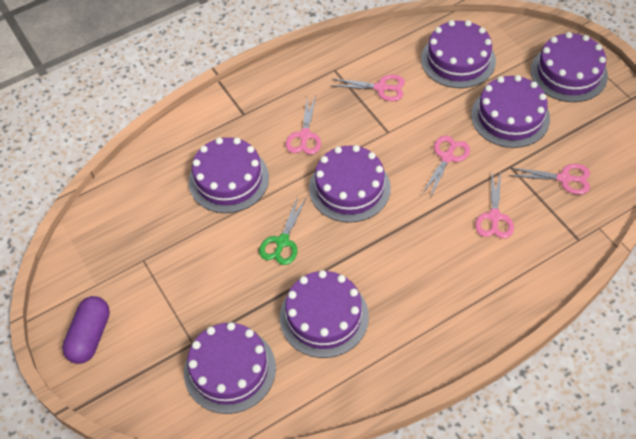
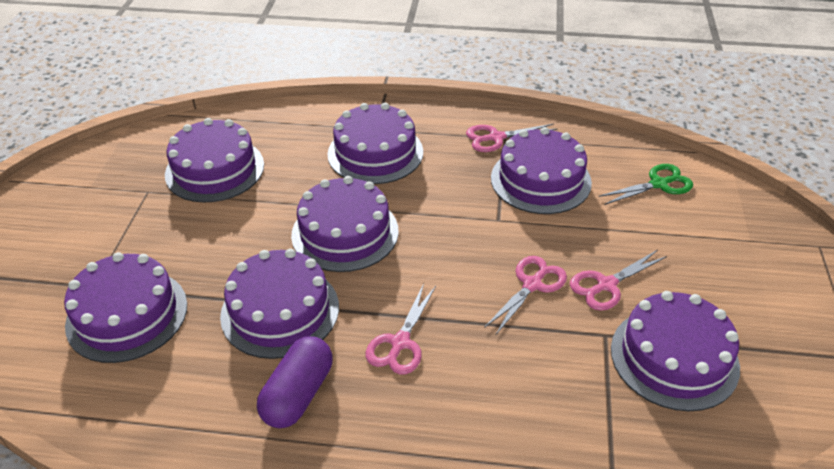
pink scissors: 5 -> 4

